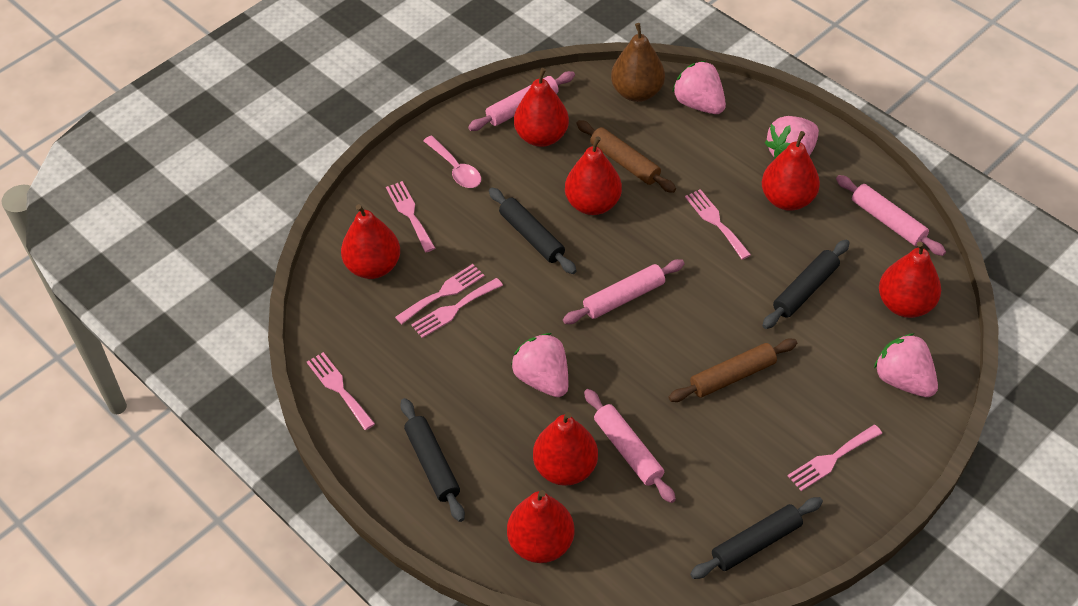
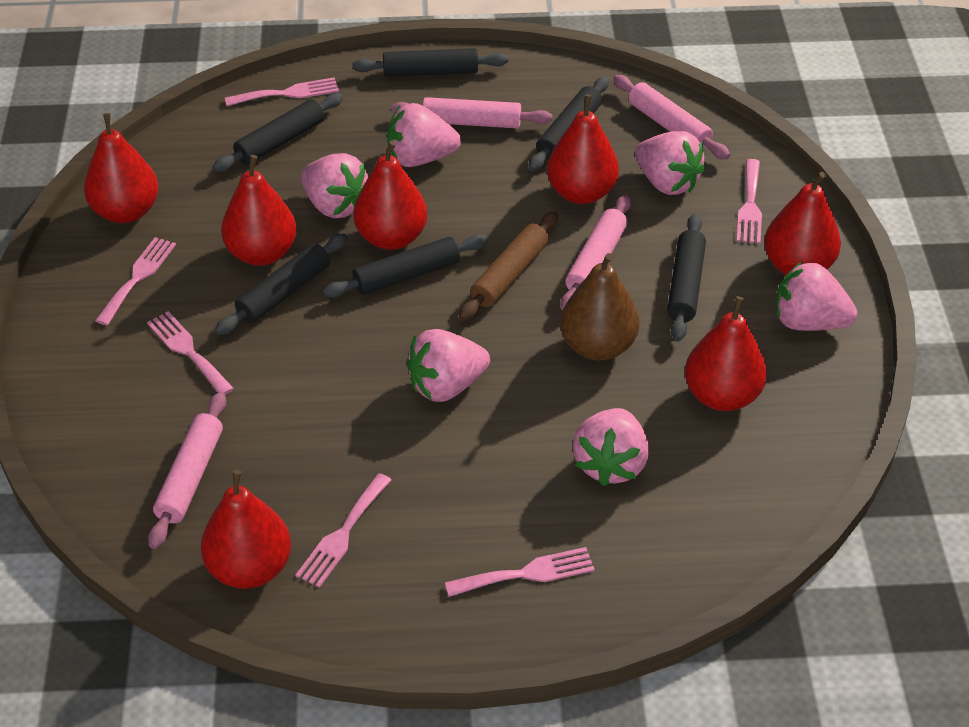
black rolling pin: 4 -> 6
brown rolling pin: 2 -> 1
pink spoon: 1 -> 0
pink strawberry: 4 -> 6

